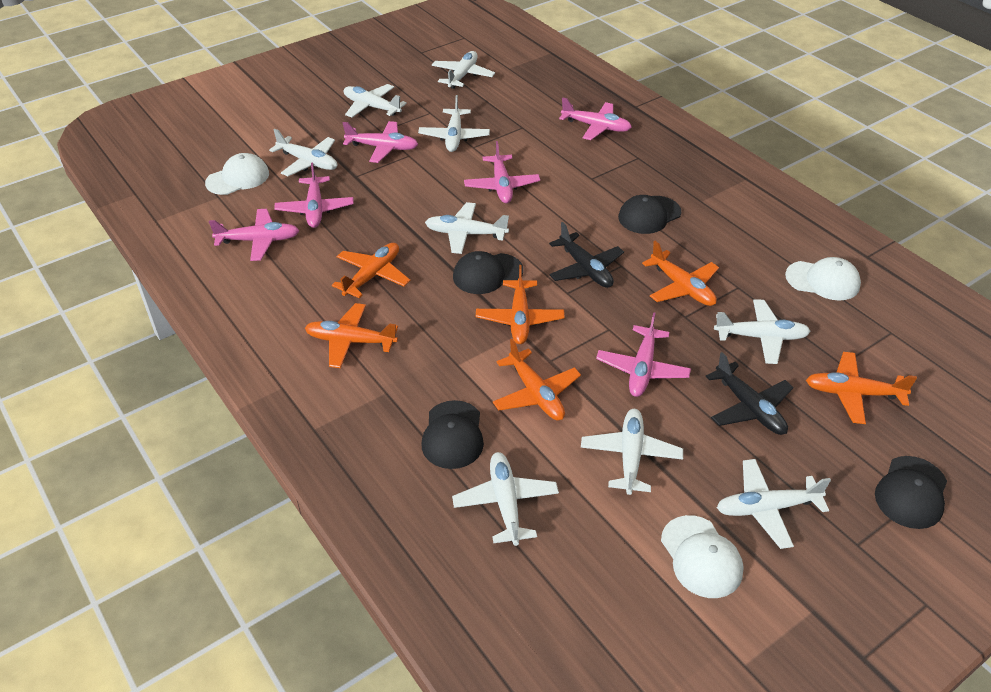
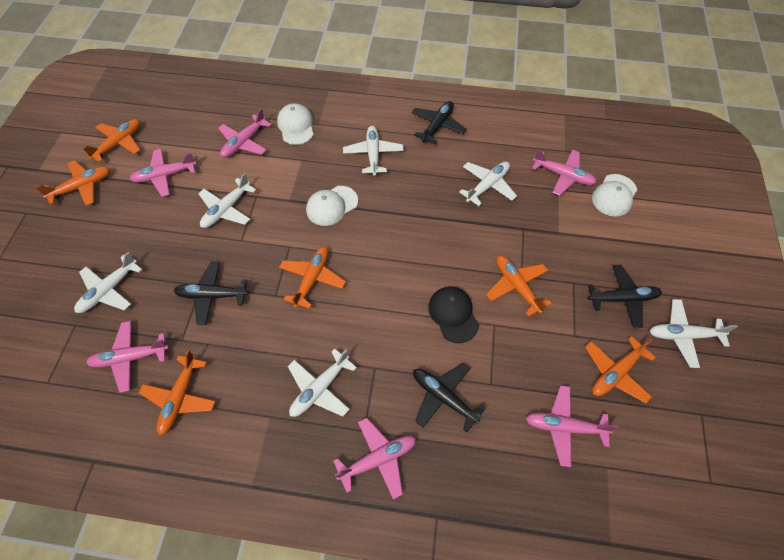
black cap: 4 -> 1
black plane: 2 -> 4
white plane: 9 -> 6

